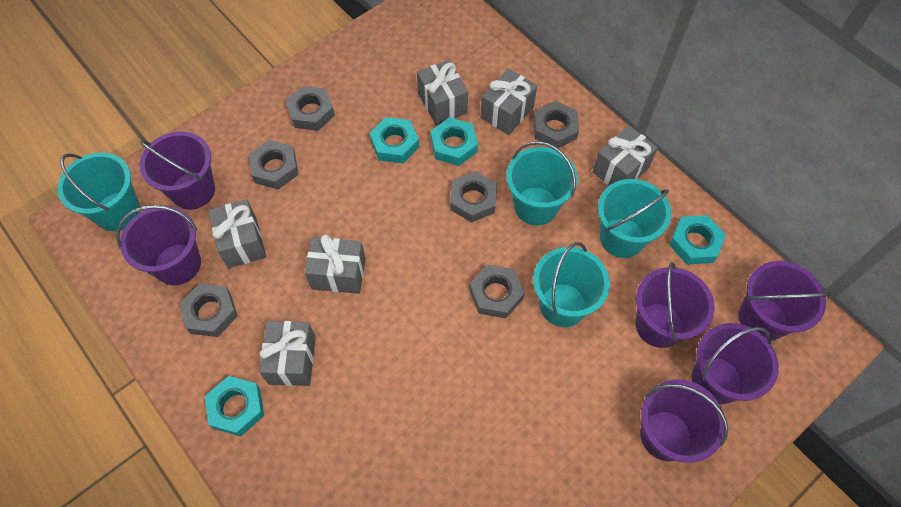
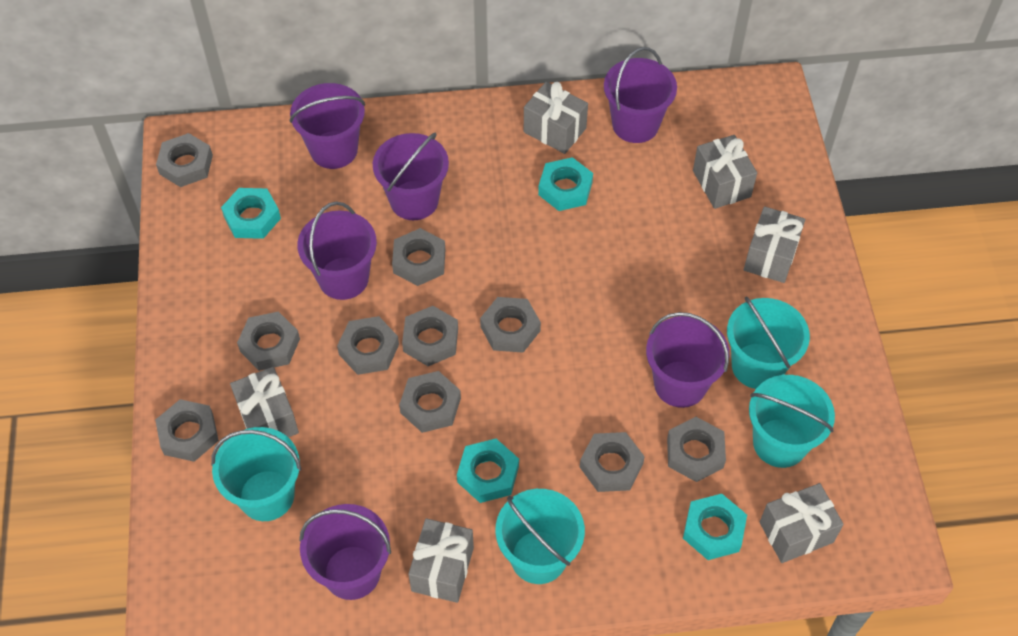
grey nut: 6 -> 10

